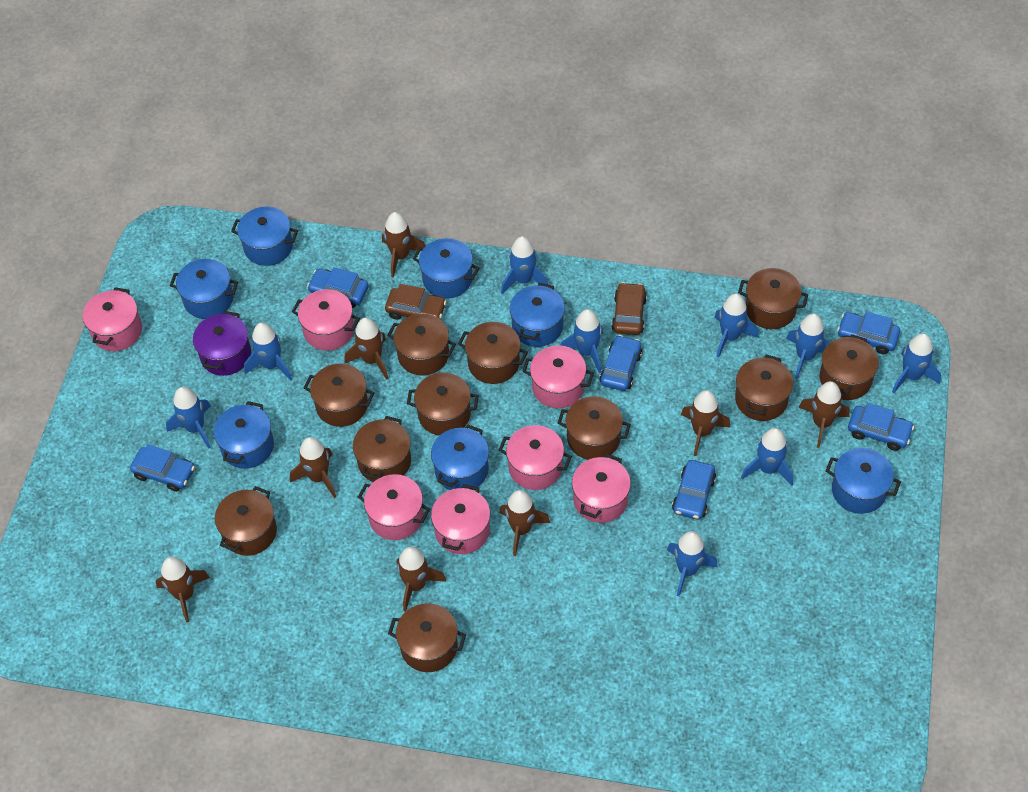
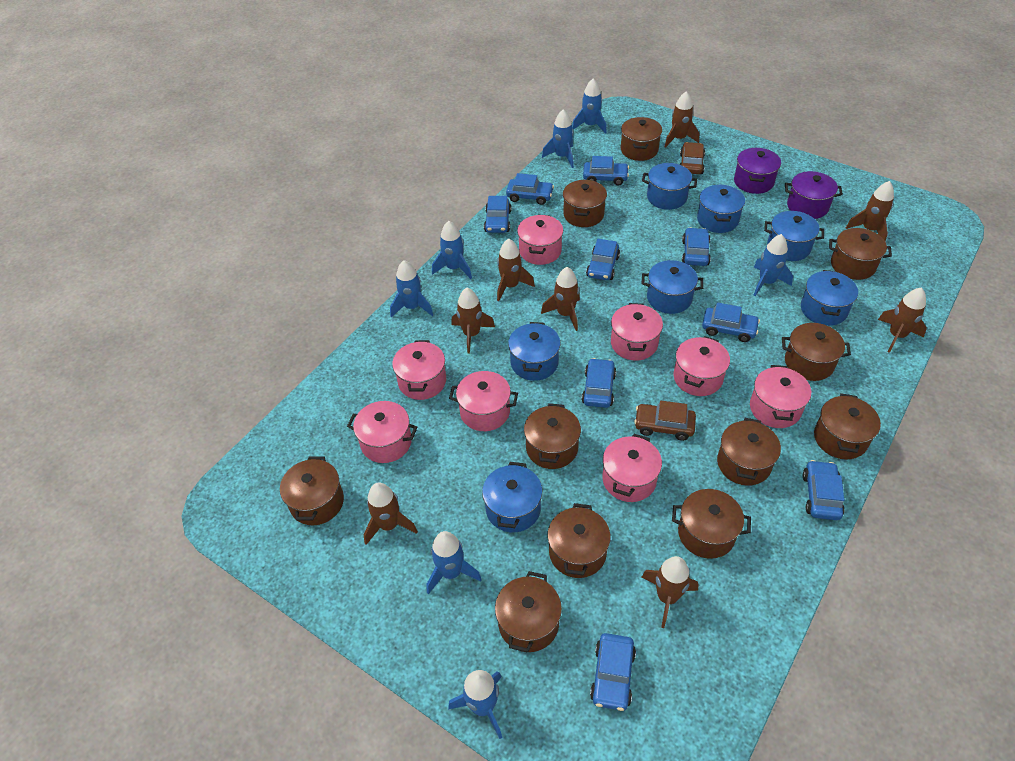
blue car: 6 -> 9
blue rocket: 9 -> 7
pink pot: 7 -> 8
purple pot: 1 -> 2

